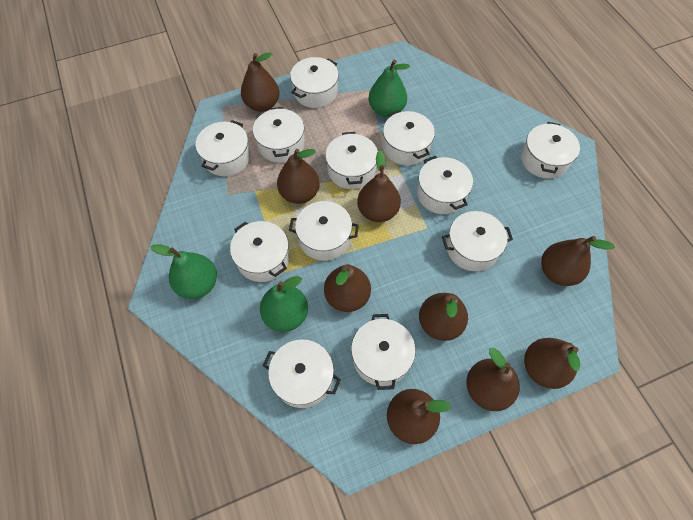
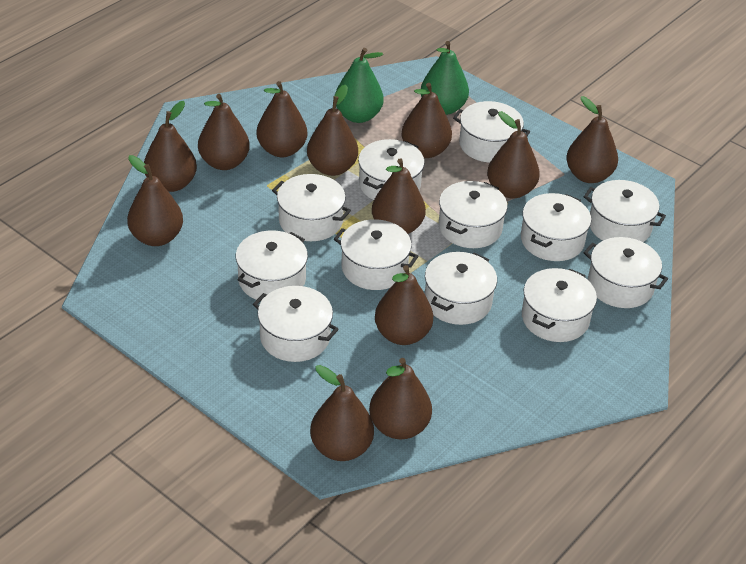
brown pear: 9 -> 12
green pear: 3 -> 2

